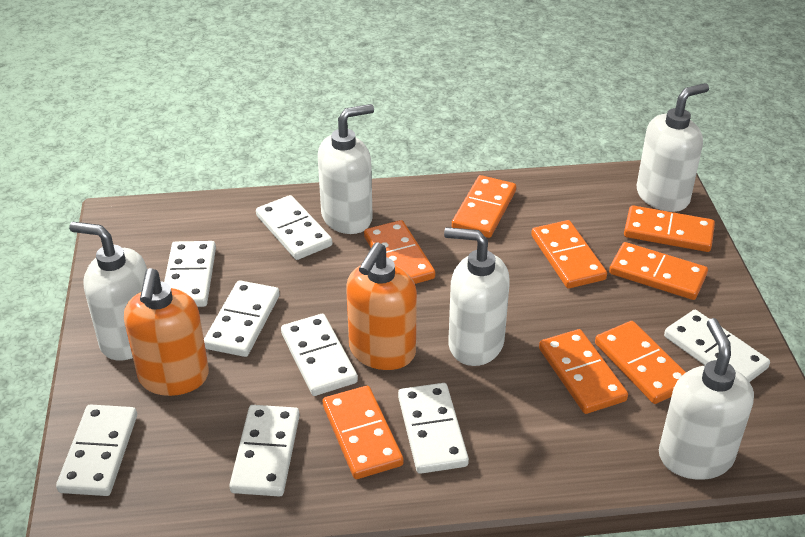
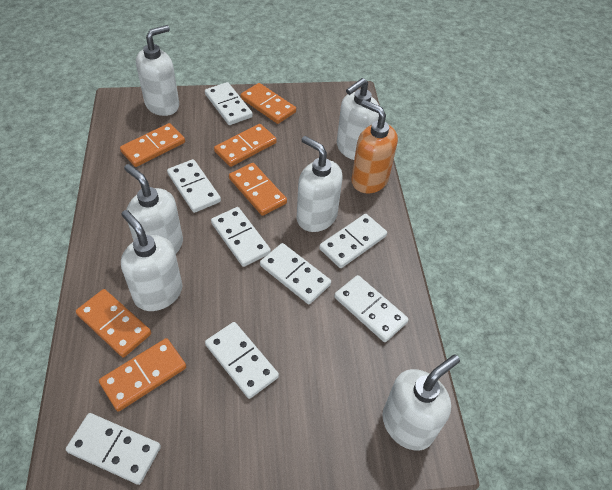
orange domino: 8 -> 6
orange soap dispenser: 2 -> 1
white soap dispenser: 5 -> 6

